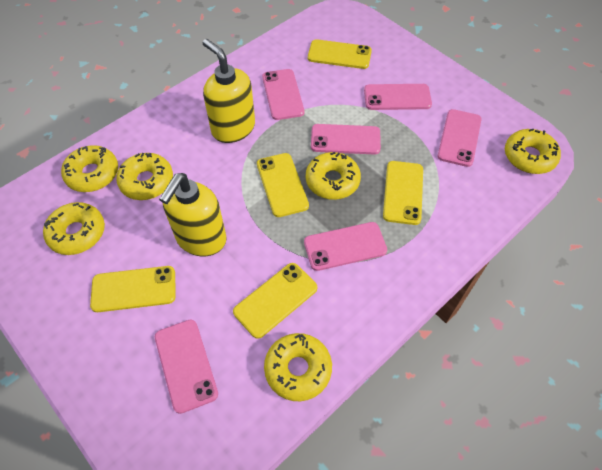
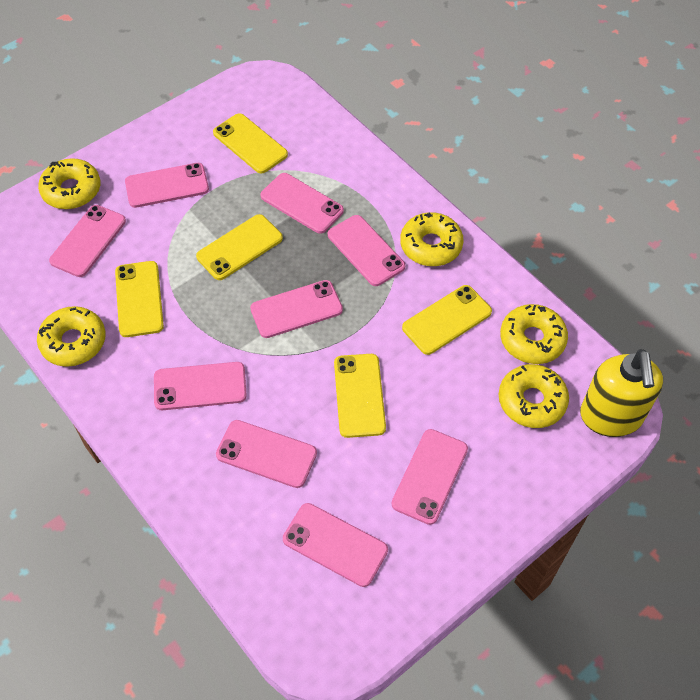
pink phone: 6 -> 9
yellow donut: 6 -> 5
yellow soap dispenser: 2 -> 1

